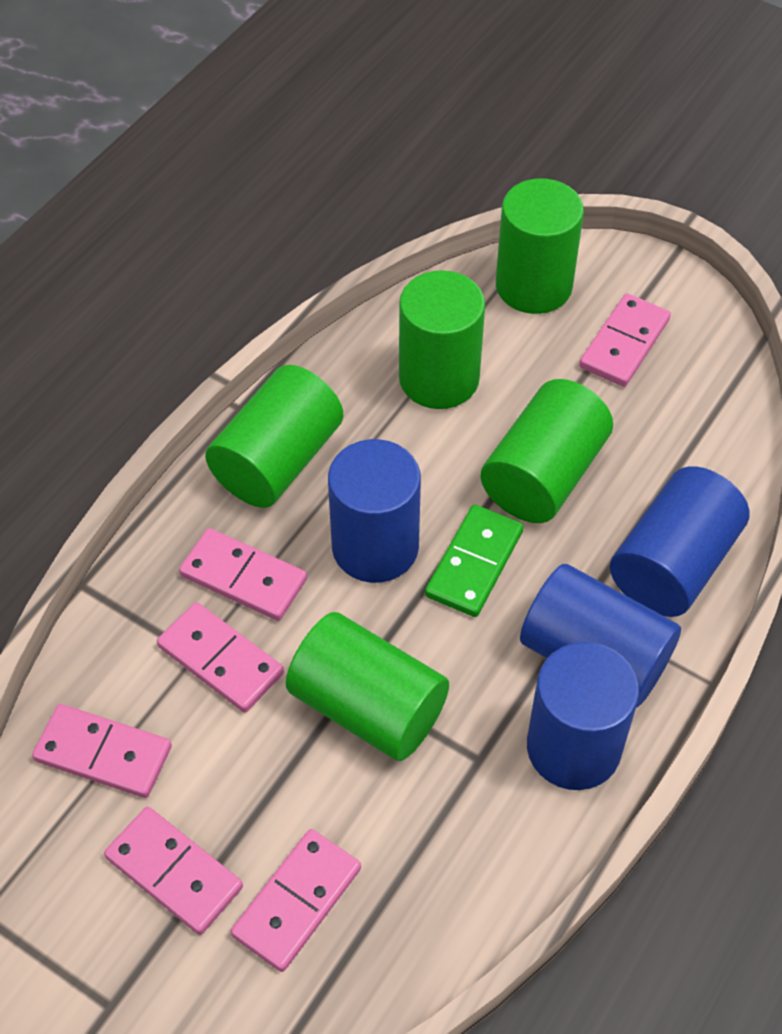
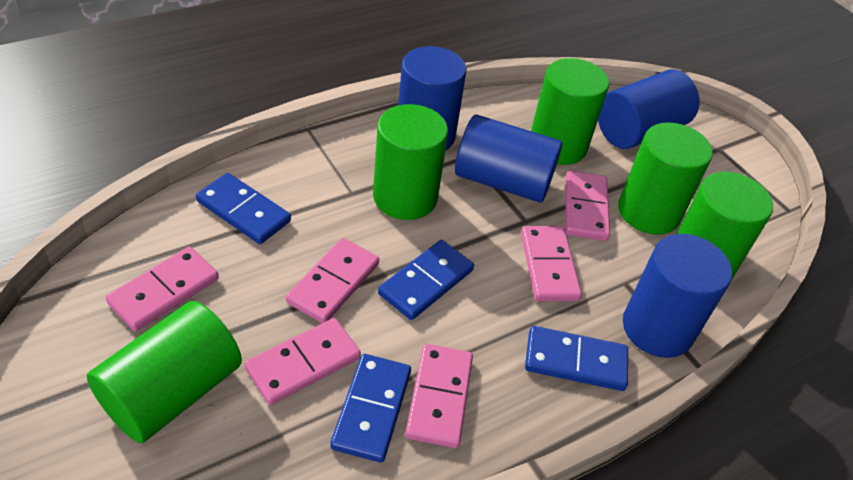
blue domino: 0 -> 4
green domino: 1 -> 0

